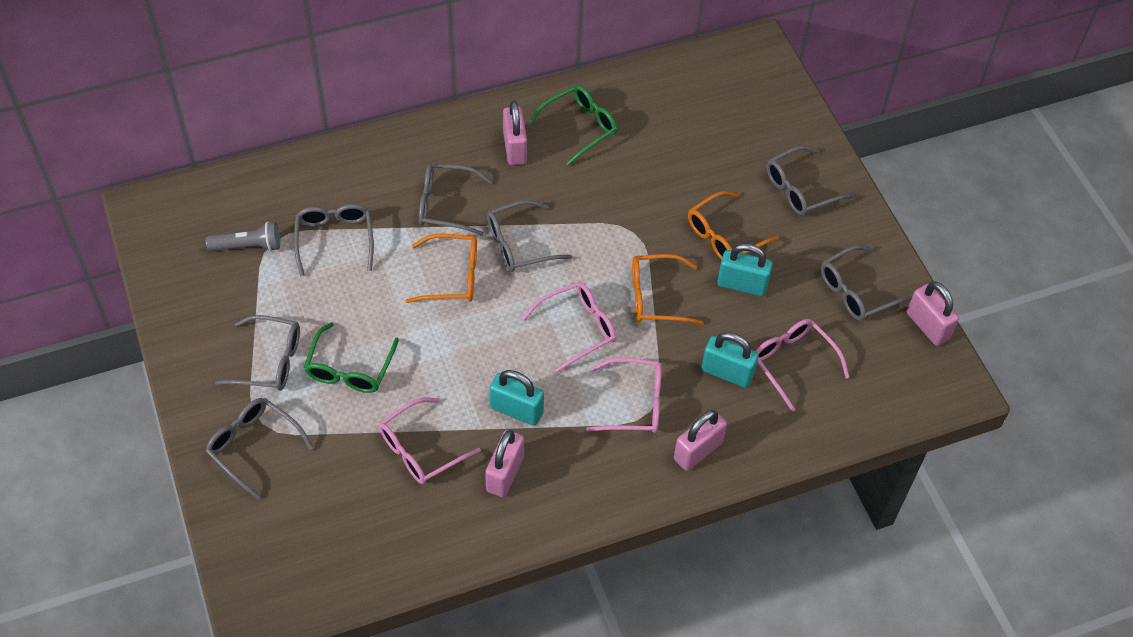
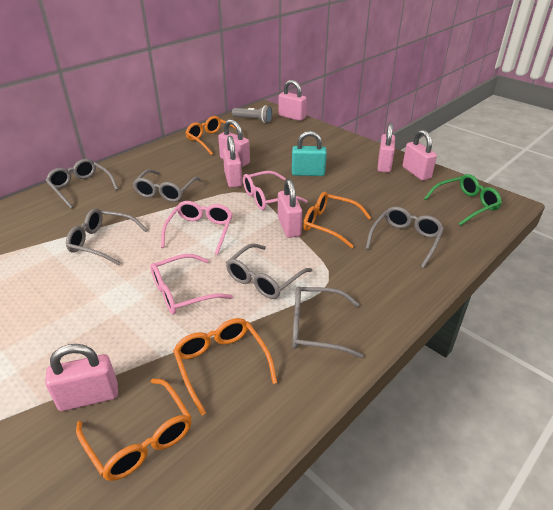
green glasses: 2 -> 1
grey glasses: 7 -> 6
orange glasses: 3 -> 4
pink glasses: 4 -> 3
pink padlock: 4 -> 7
turquoise padlock: 3 -> 1

